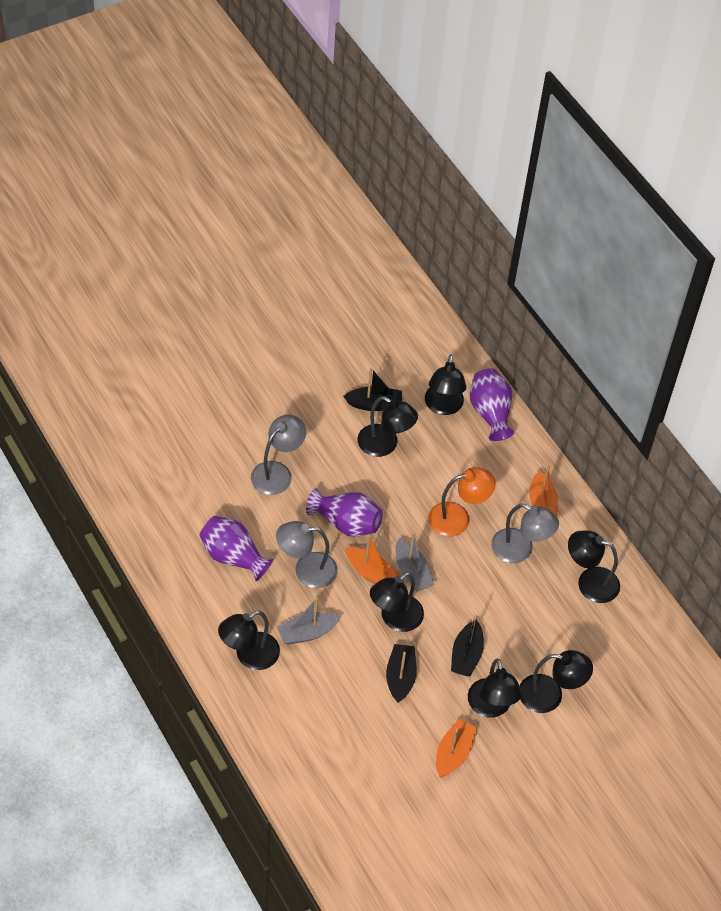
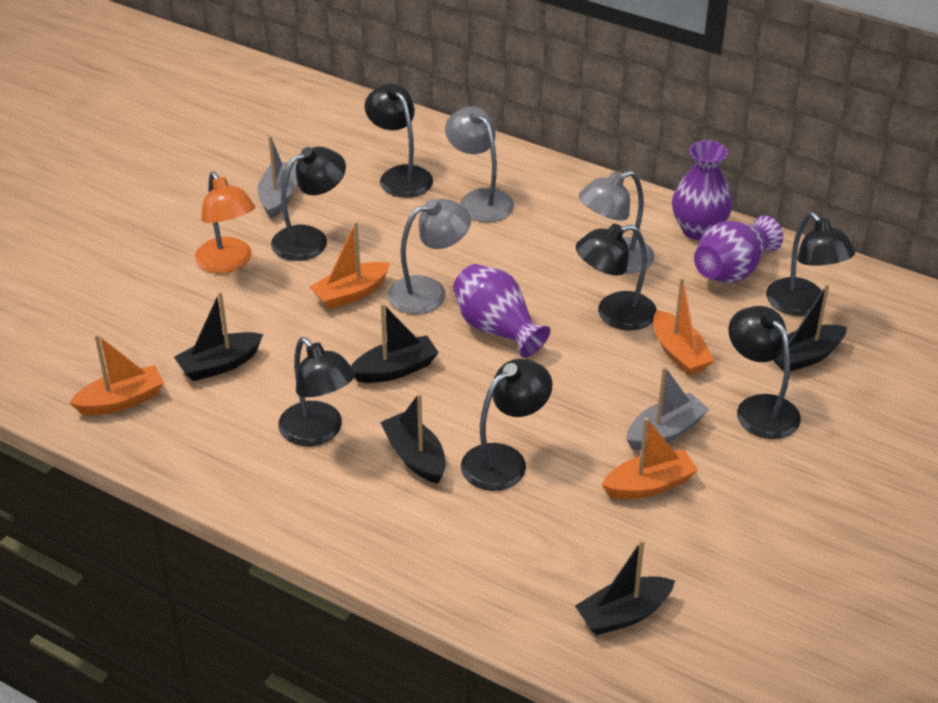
black boat: 3 -> 5
orange boat: 3 -> 4

